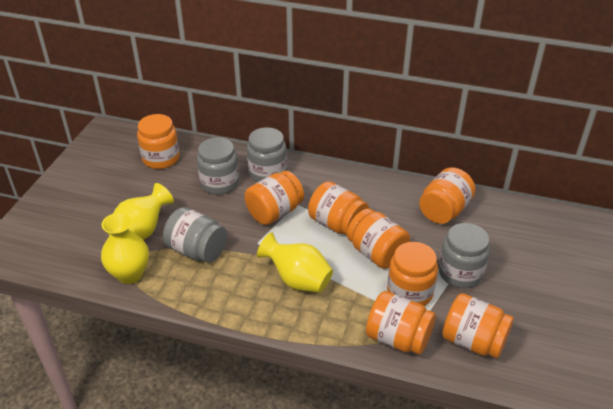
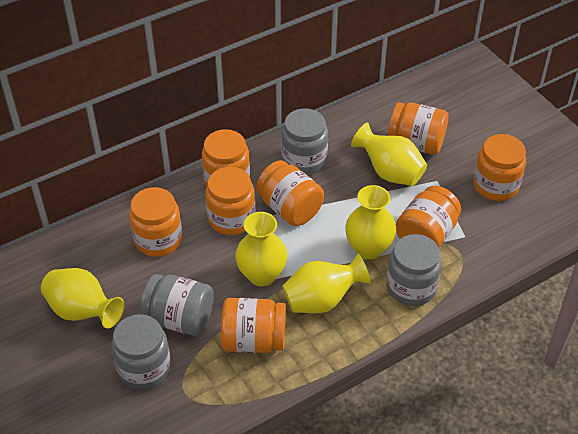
yellow vase: 3 -> 5

